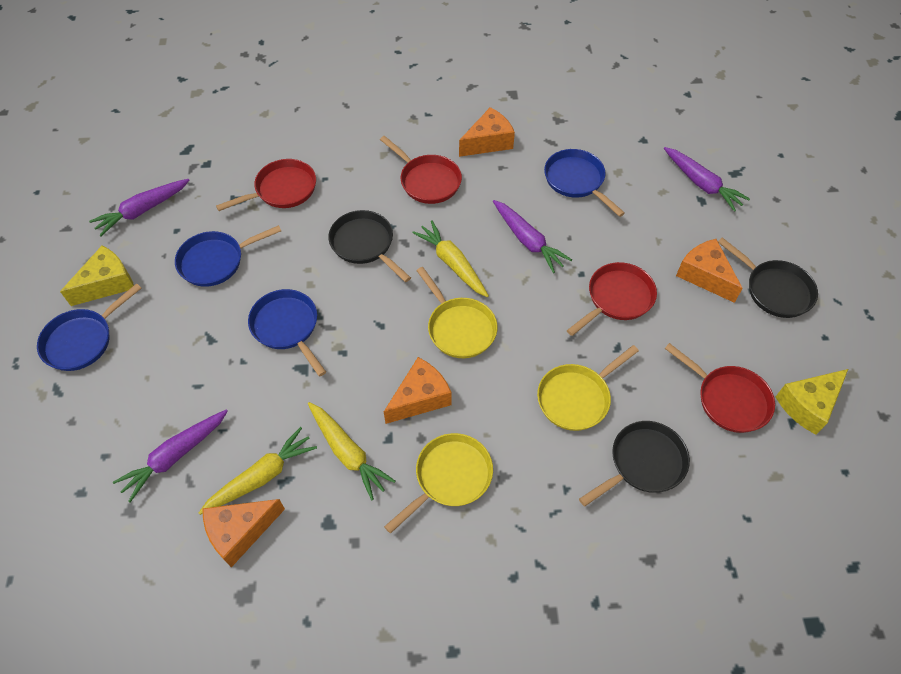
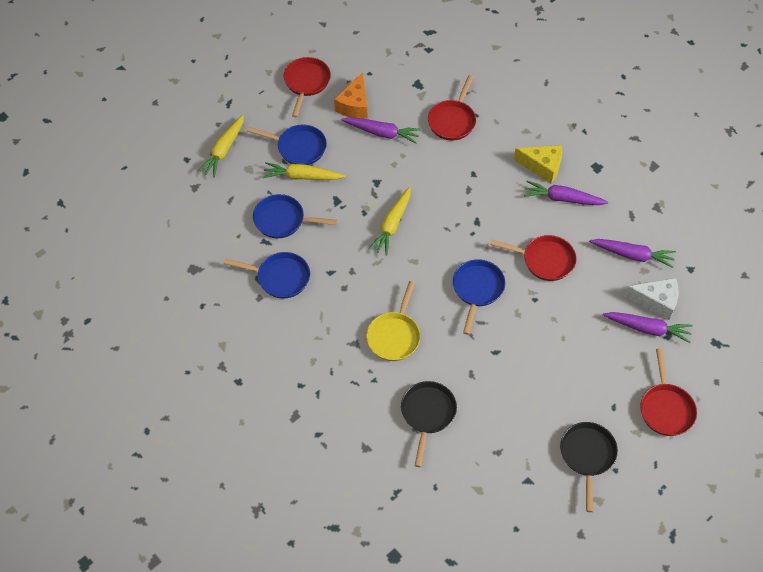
black pan: 3 -> 2
orange cheese: 4 -> 1
white cheese: 0 -> 1
yellow cheese: 2 -> 1
yellow pan: 3 -> 1

